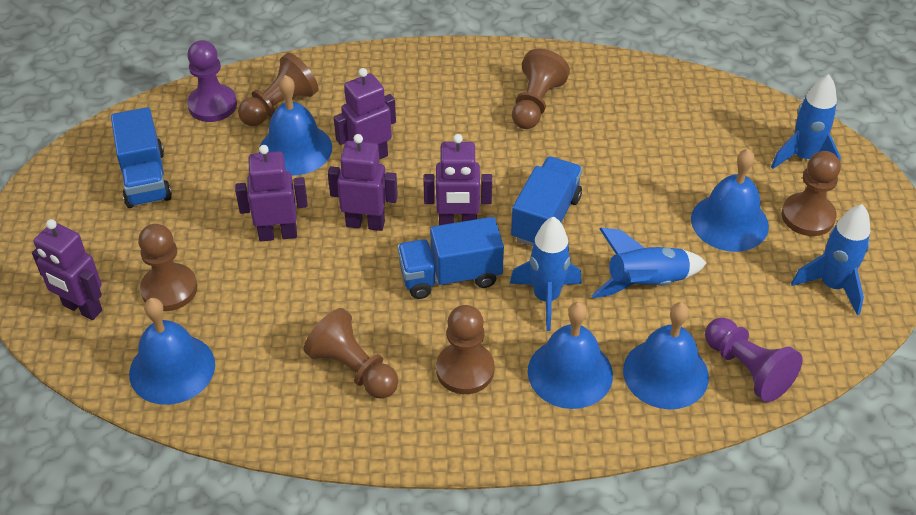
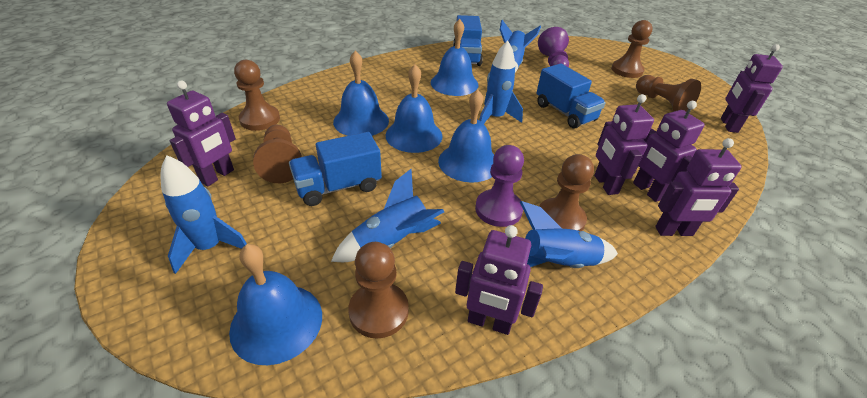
blue rocket: 4 -> 5
purple robot: 5 -> 6

